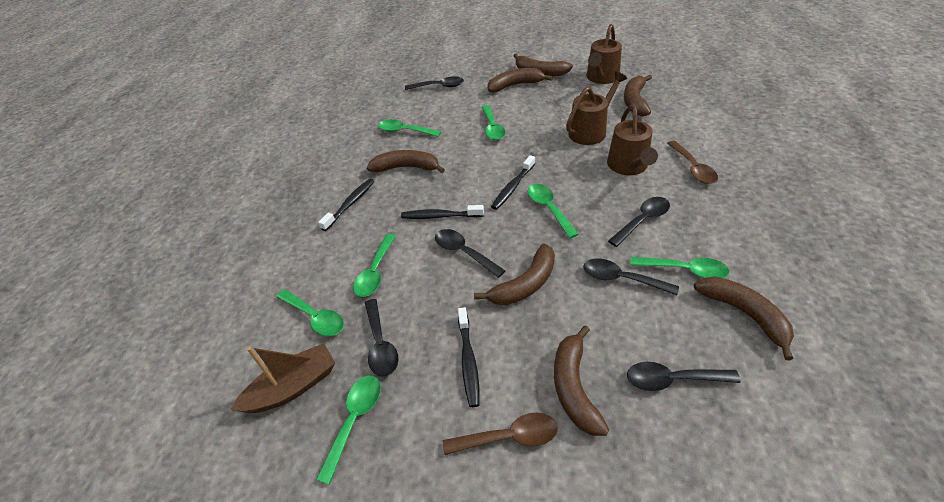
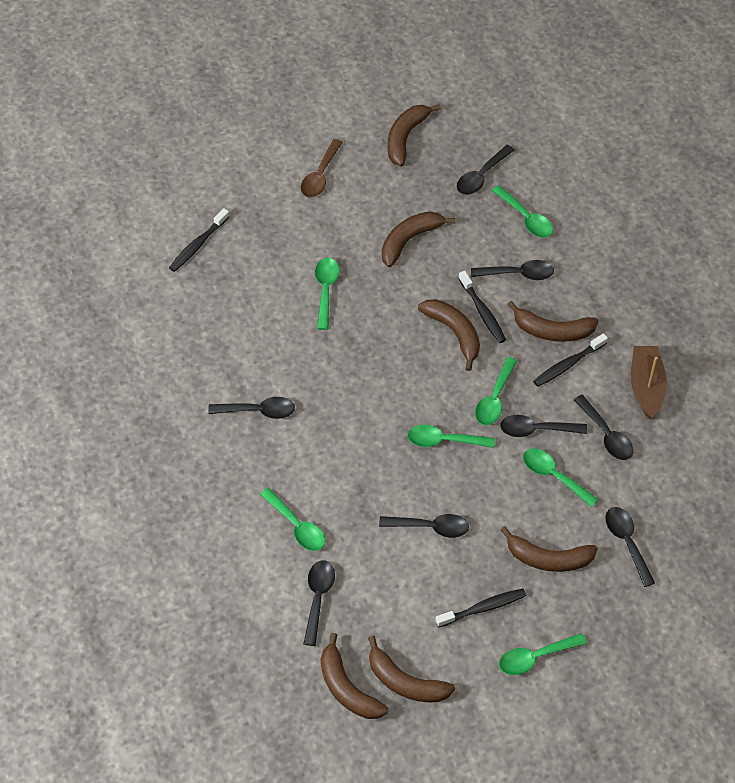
black spoon: 6 -> 8
brown spoon: 2 -> 1
brown watering can: 3 -> 0

